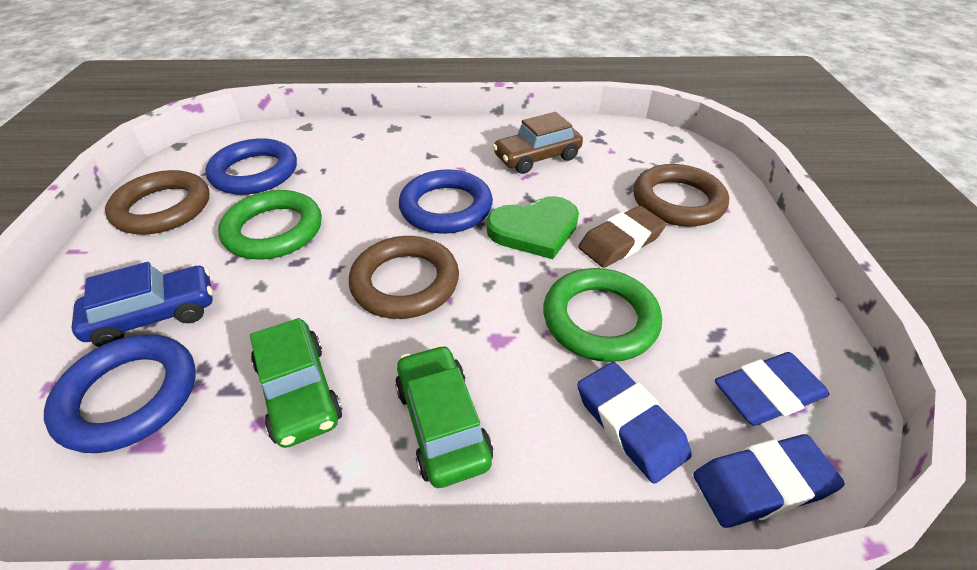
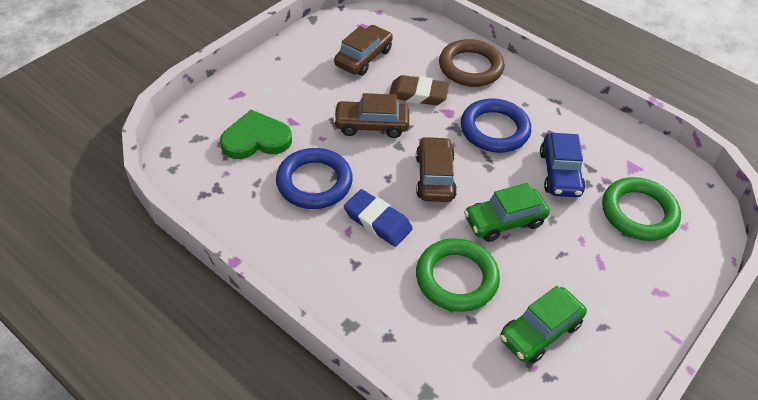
blue eraser: 3 -> 1
blue ring: 3 -> 2
brown car: 1 -> 3
brown ring: 3 -> 1

